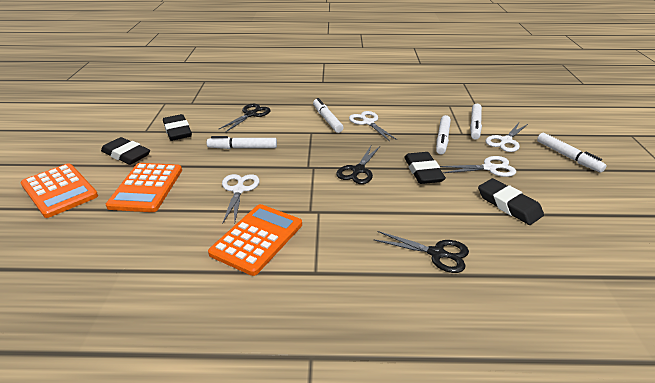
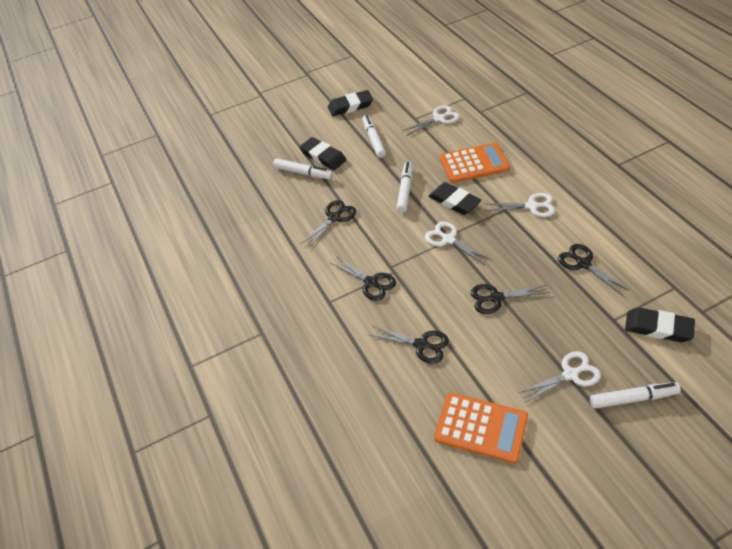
black scissors: 3 -> 5
orange calculator: 3 -> 2
white marker: 5 -> 4

